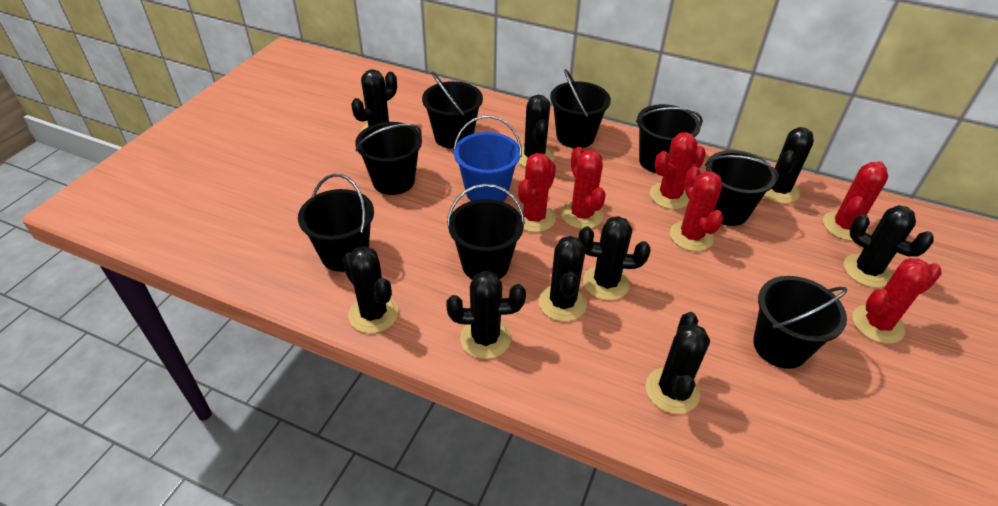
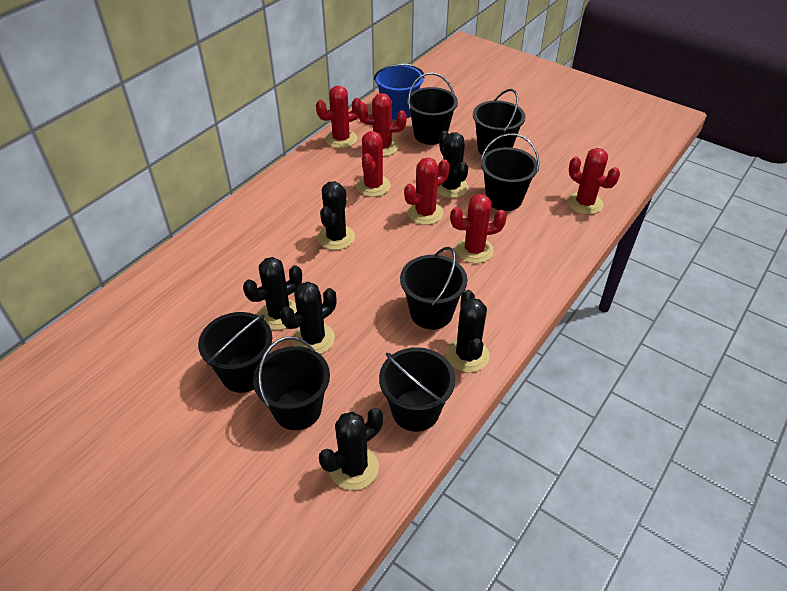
black bucket: 8 -> 7
black cactus: 9 -> 6

